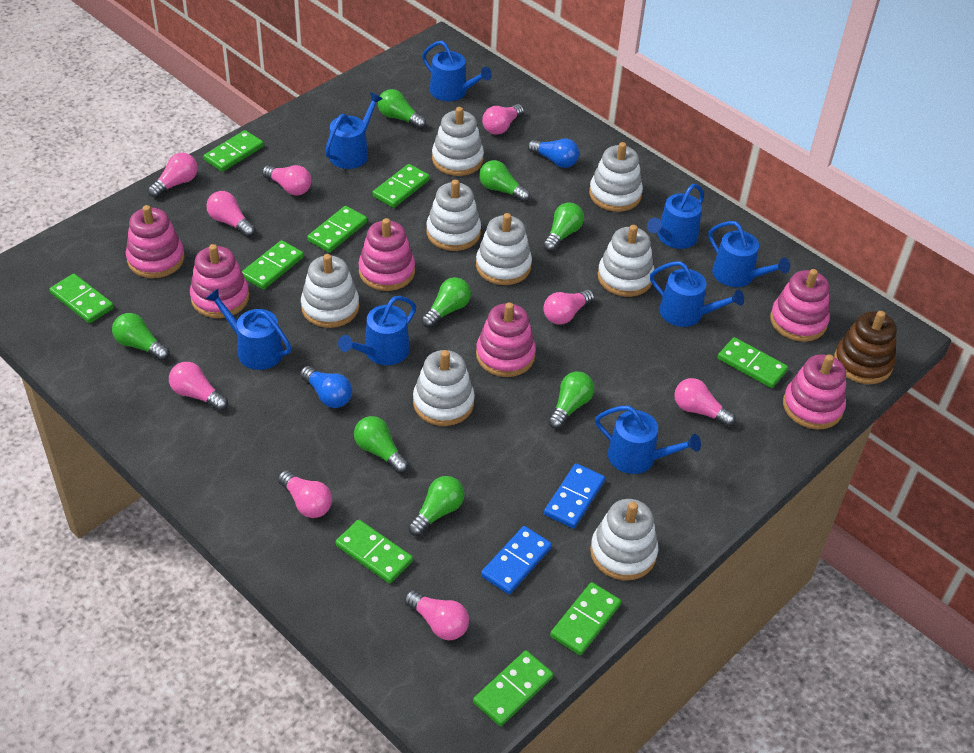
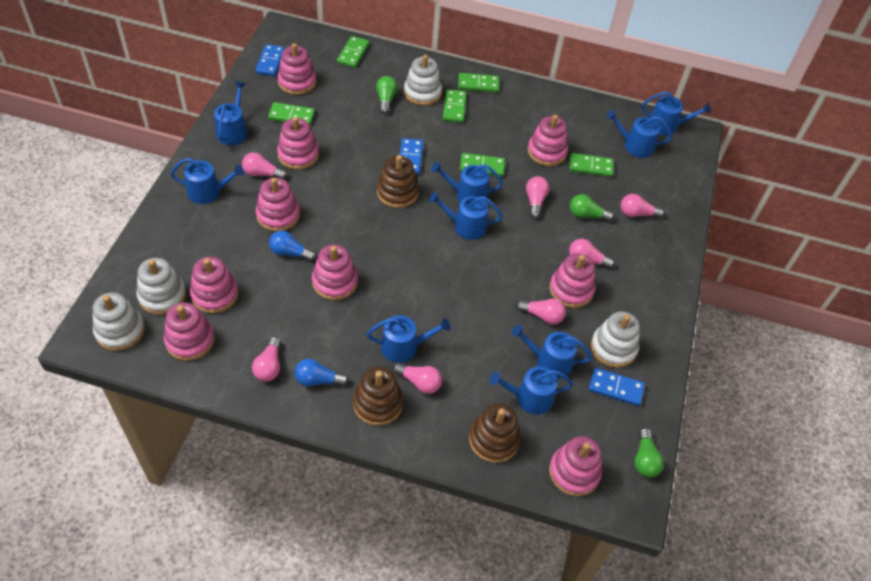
blue domino: 2 -> 3
blue watering can: 8 -> 9
brown stacking toy: 1 -> 3
green domino: 9 -> 6
green light bulb: 8 -> 3
pink light bulb: 9 -> 7
pink stacking toy: 6 -> 9
white stacking toy: 8 -> 4

